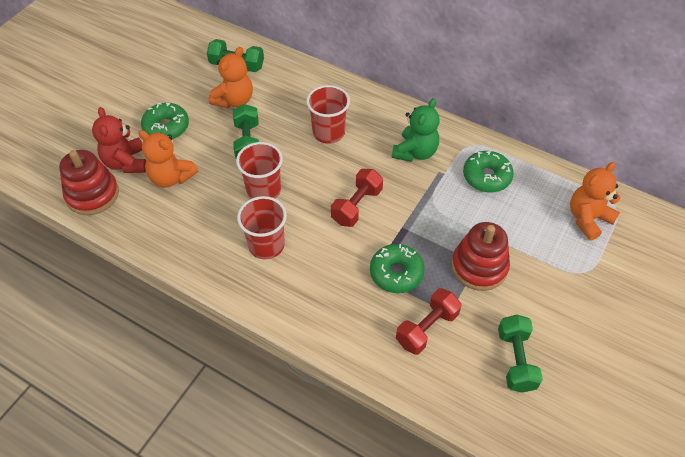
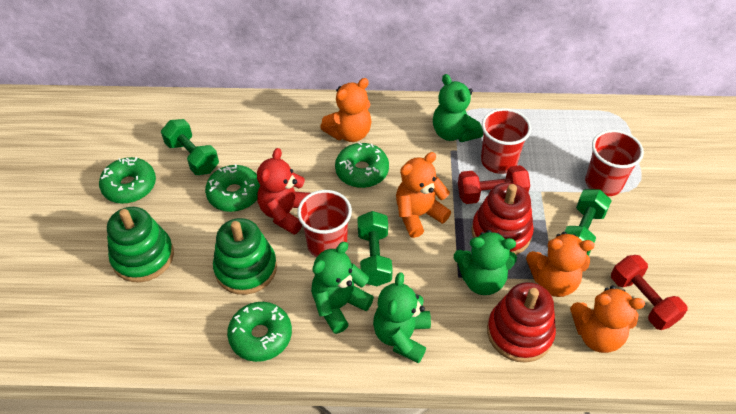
green donut: 3 -> 4
green stacking toy: 0 -> 2
green teddy bear: 1 -> 4
orange teddy bear: 3 -> 4

